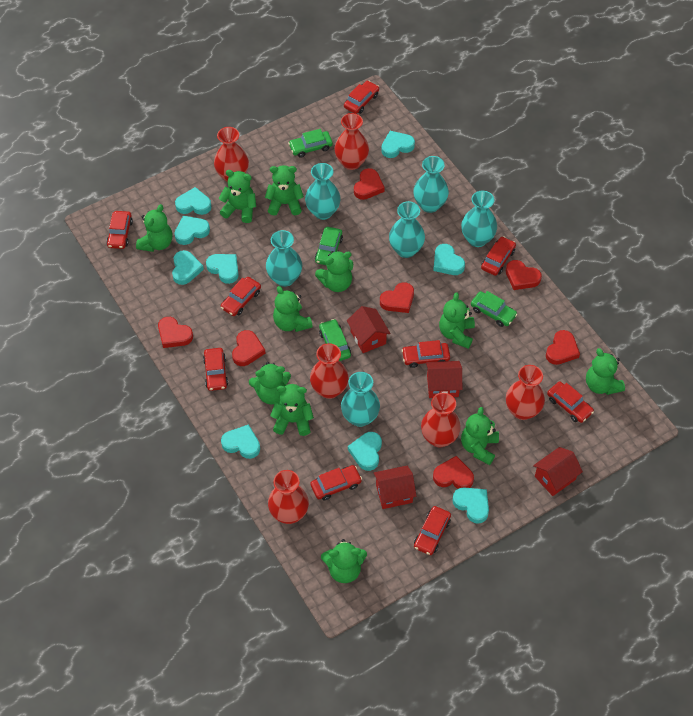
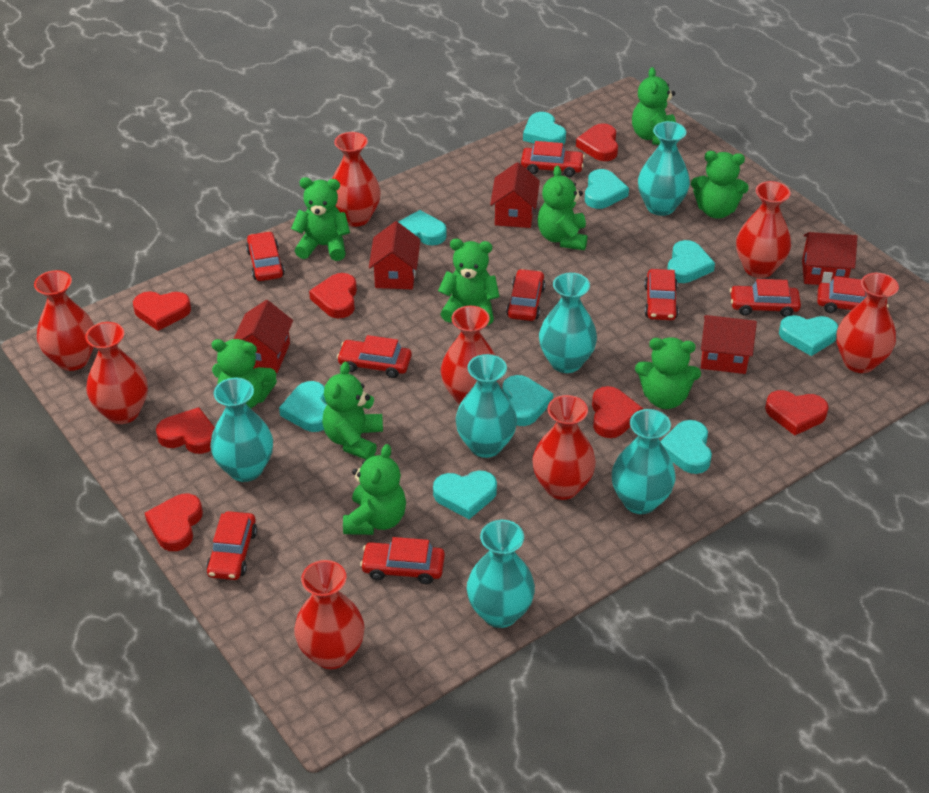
green car: 4 -> 0
green teddy bear: 11 -> 9
red house: 4 -> 5
red vase: 6 -> 8

